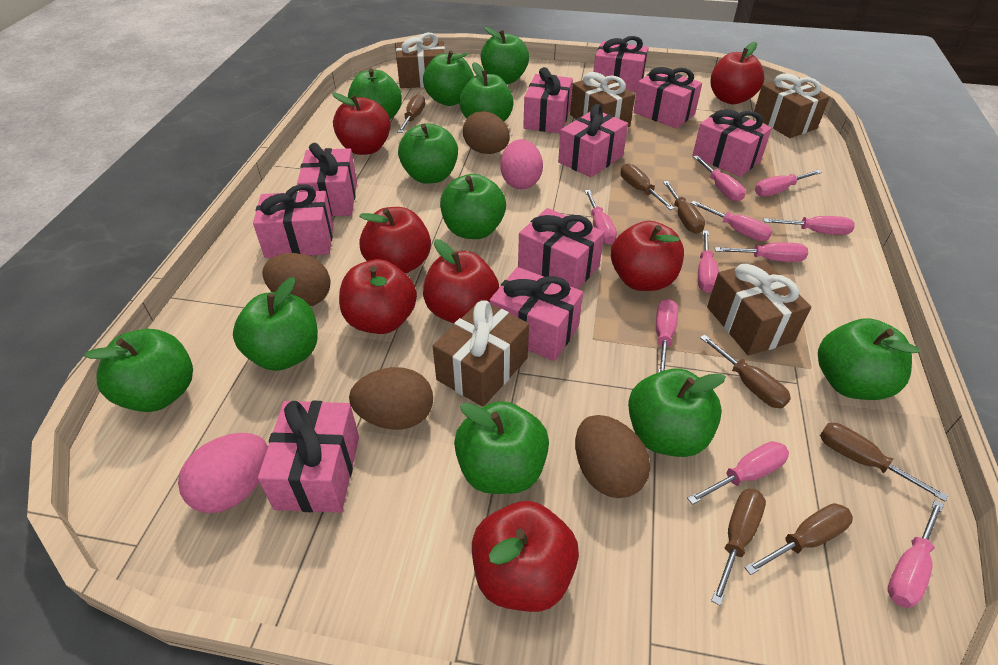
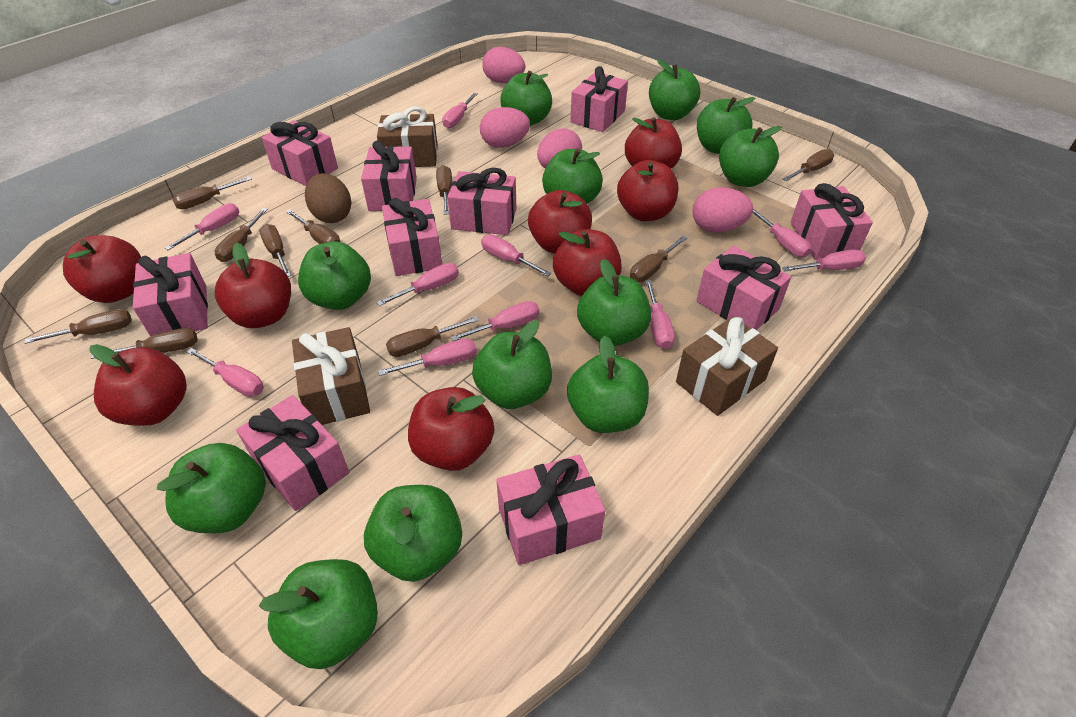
brown egg: 4 -> 1
brown gift: 5 -> 3
brown screwdriver: 7 -> 10
green apple: 11 -> 12
pink egg: 2 -> 4
red apple: 7 -> 8

